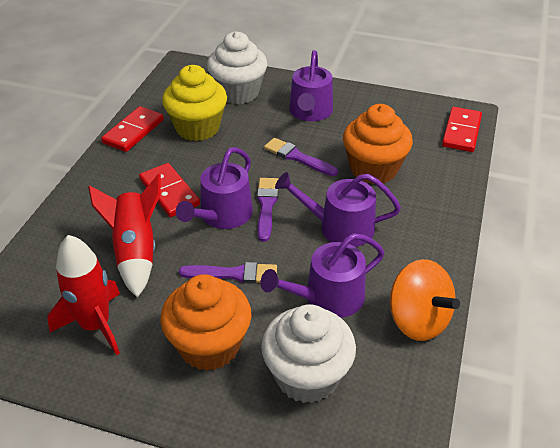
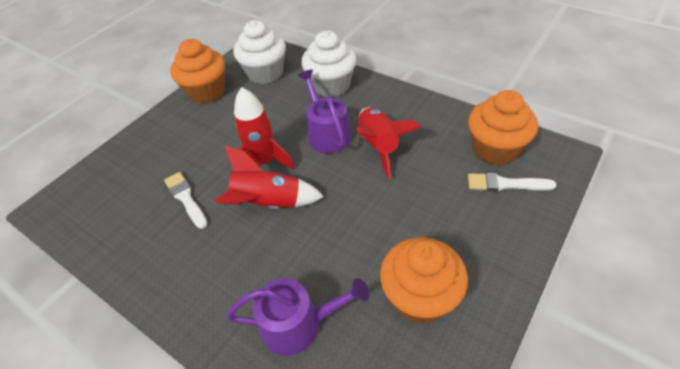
orange cupcake: 2 -> 3
orange spinning top: 1 -> 0
purple brush: 3 -> 0
purple watering can: 4 -> 2
red domino: 3 -> 0
red rocket: 2 -> 3
white brush: 0 -> 2
yellow cupcake: 1 -> 0

